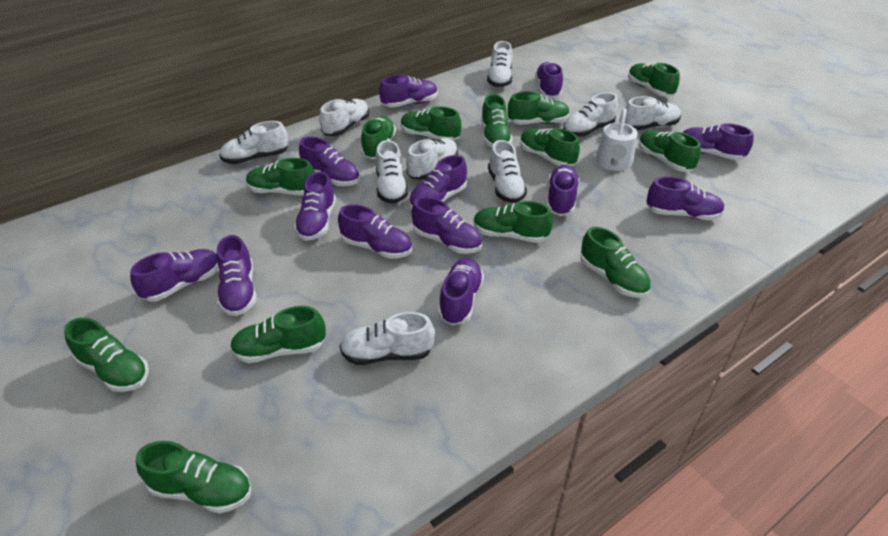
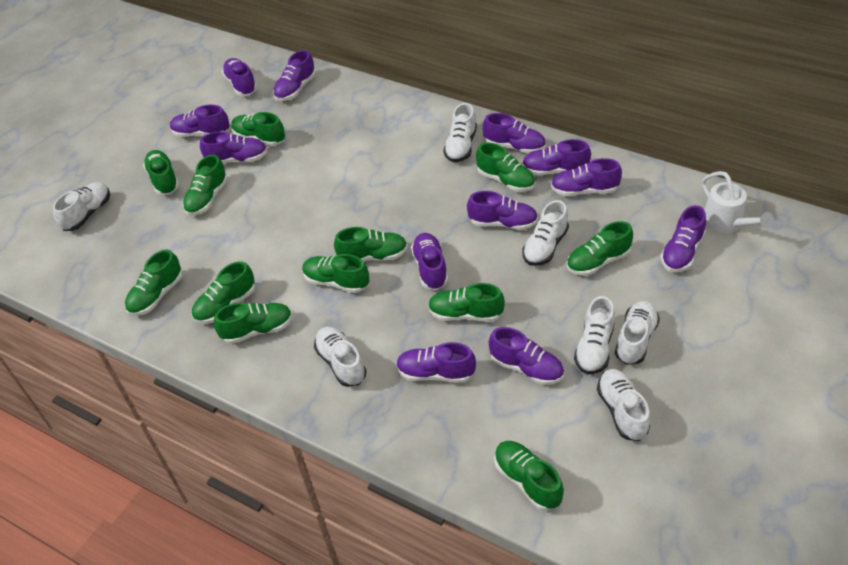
green shoe: 13 -> 12
purple shoe: 13 -> 12
white shoe: 9 -> 7

